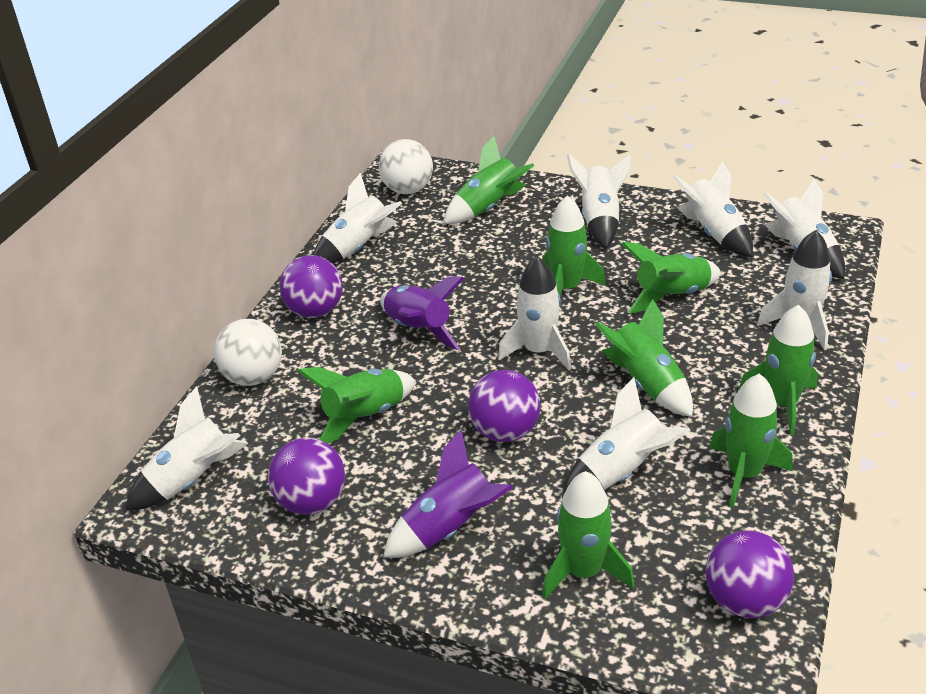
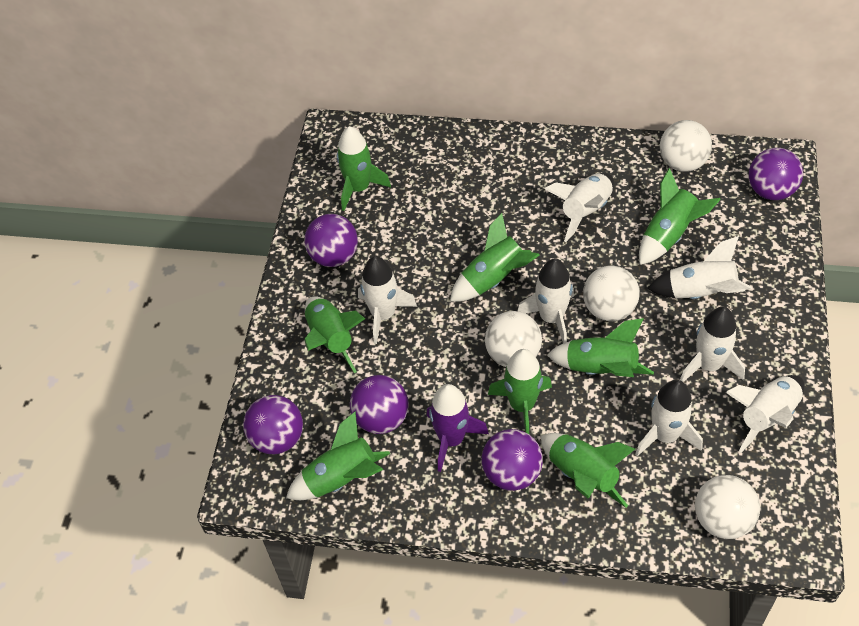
purple ball: 4 -> 5
purple rocket: 2 -> 1
white ball: 2 -> 4
white rocket: 8 -> 7

